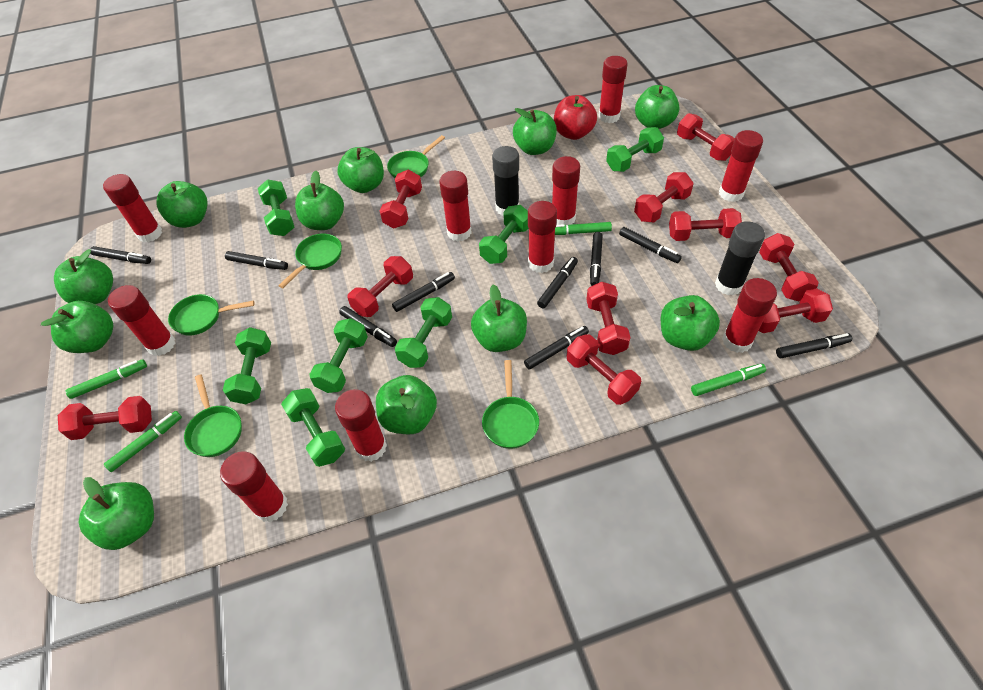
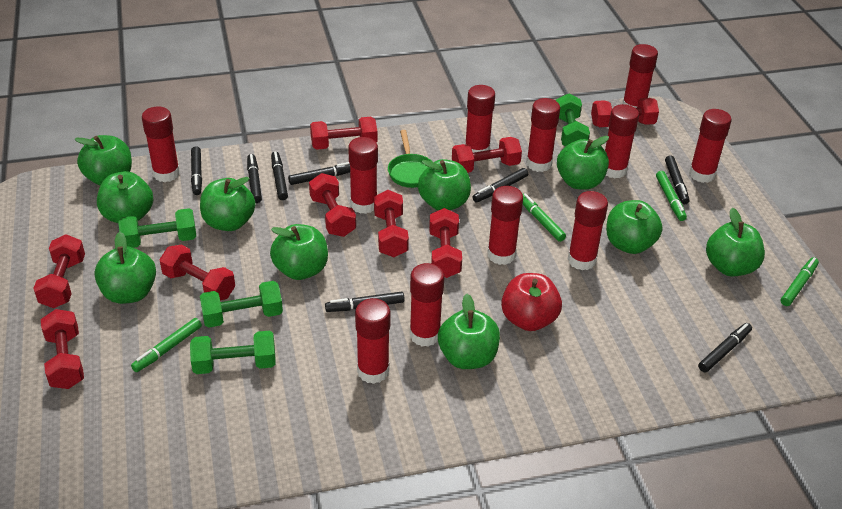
black glue stick: 2 -> 0
black marker: 9 -> 8
green apple: 11 -> 10
green dumbbell: 7 -> 4
green pan: 5 -> 1
red dumbbell: 10 -> 9
red glue stick: 10 -> 11

